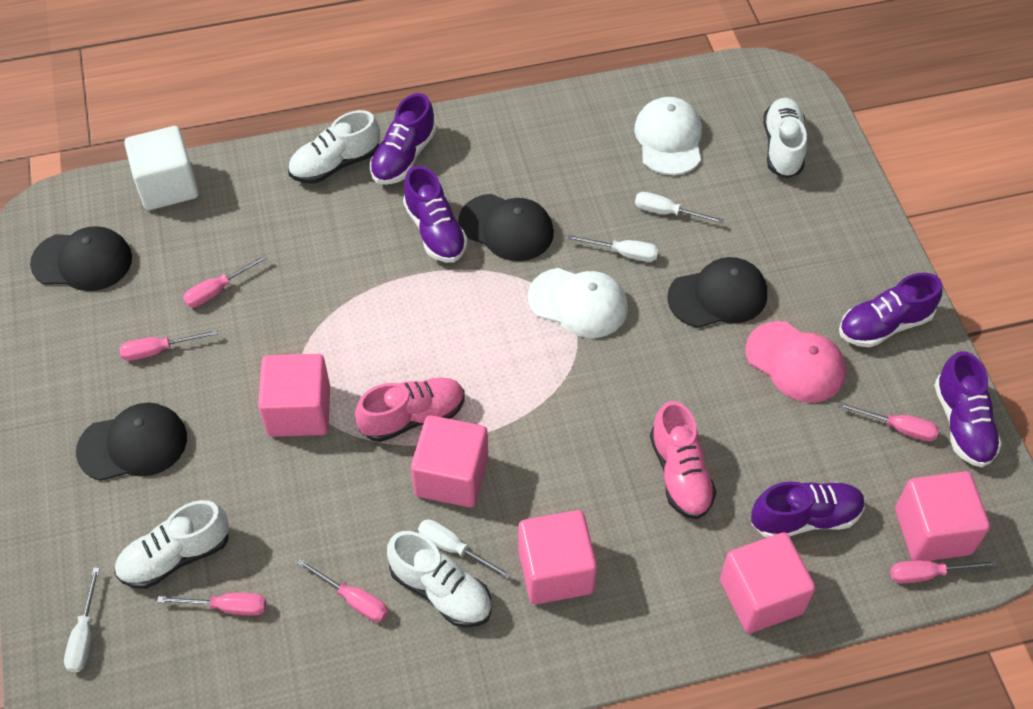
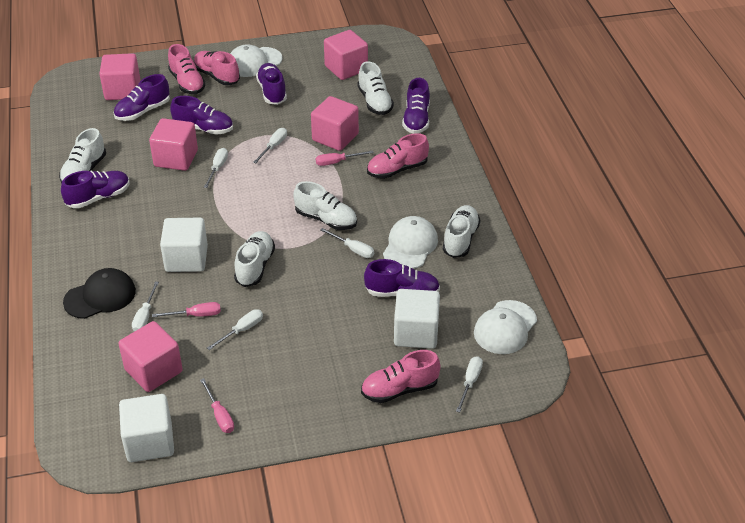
black cap: 4 -> 1
pink cap: 1 -> 0
pink screwdriver: 6 -> 3
pink shoe: 2 -> 4
purple shoe: 5 -> 6
white cap: 2 -> 3
white cube: 1 -> 3
white screwdriver: 4 -> 6
white shoe: 4 -> 5

